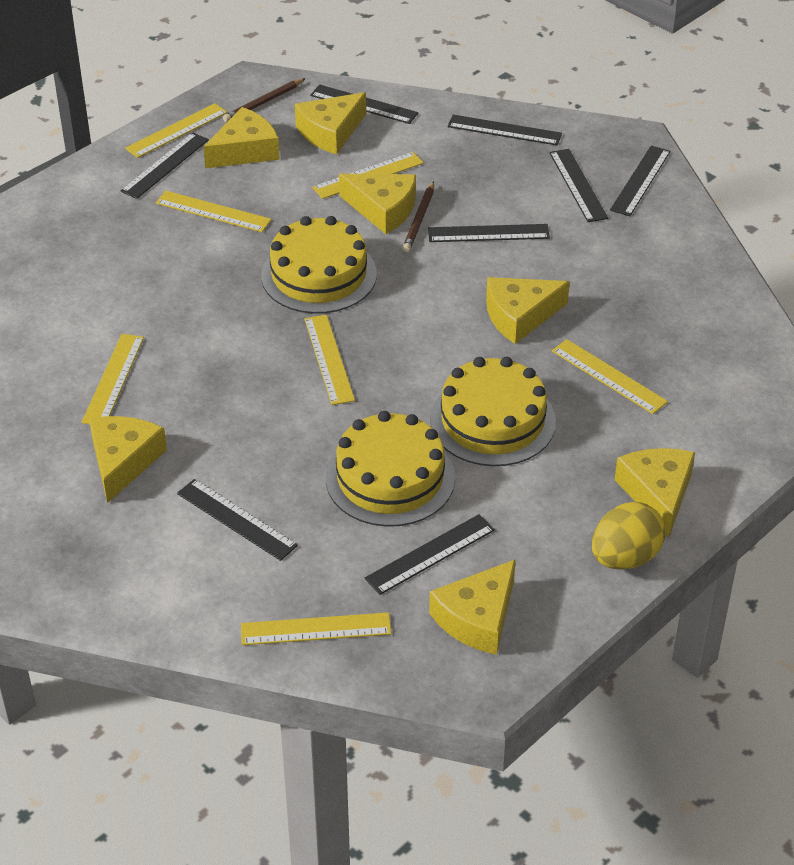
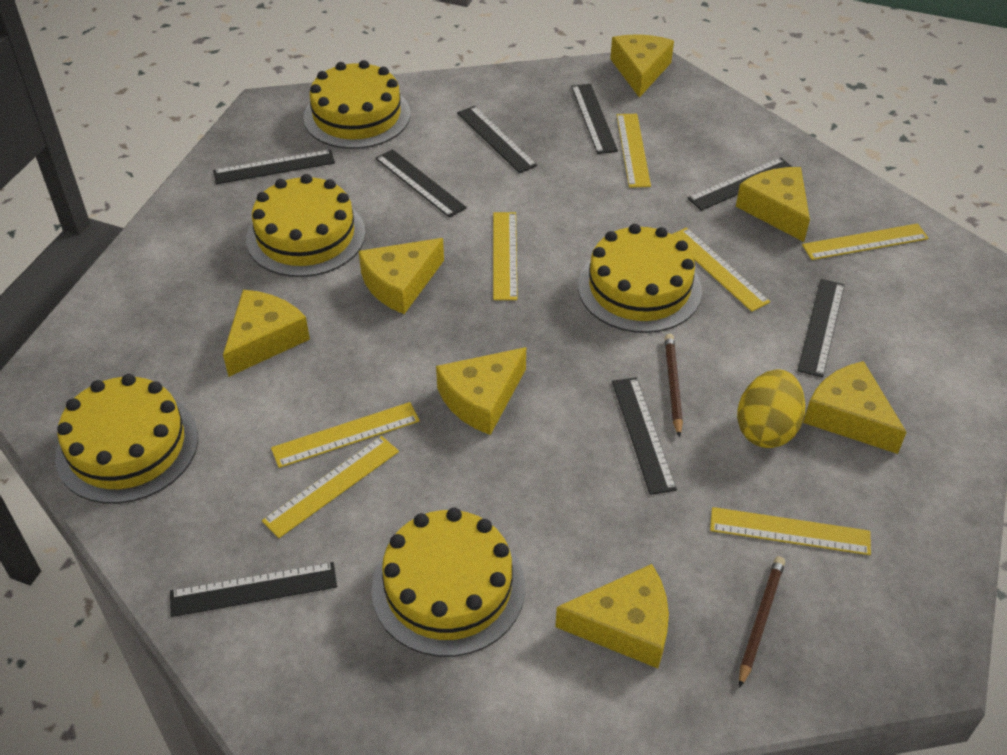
yellow cake: 3 -> 5

